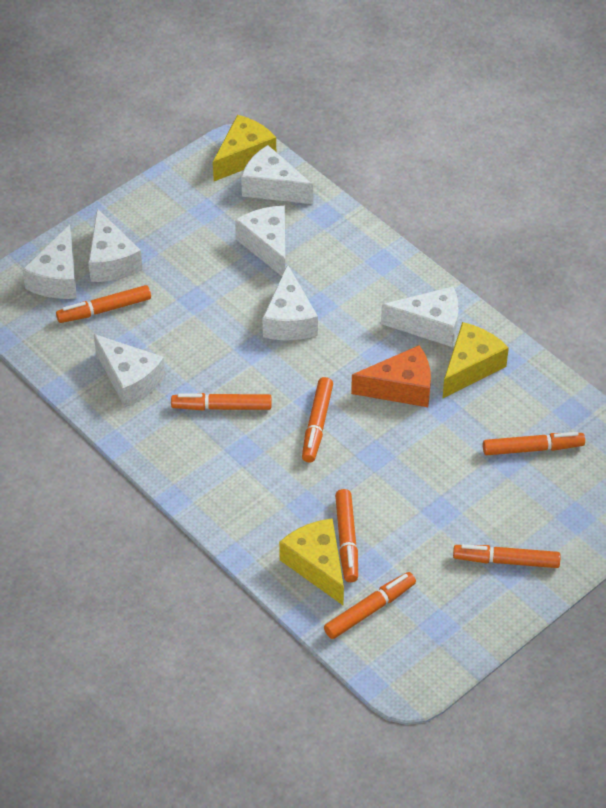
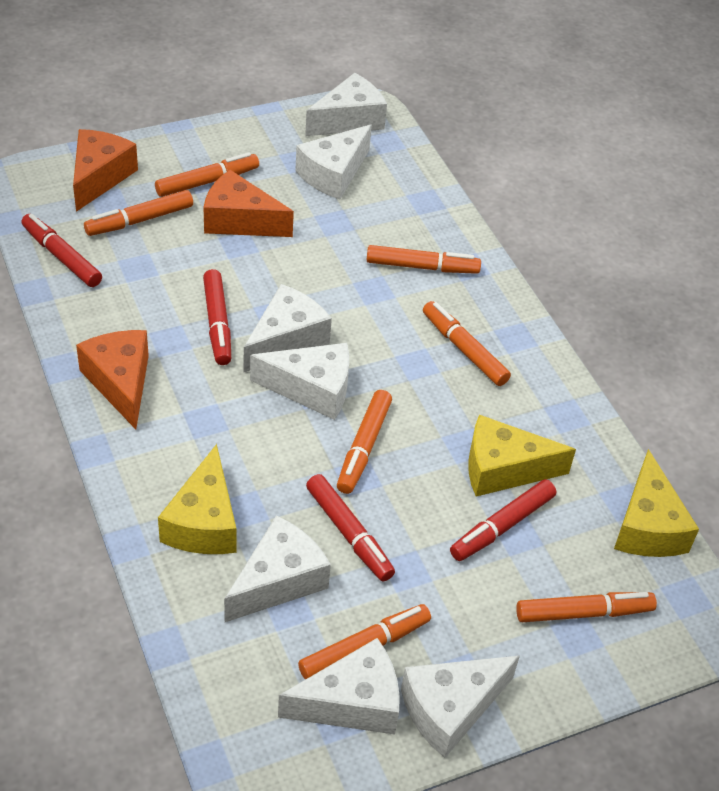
orange cheese: 1 -> 3
red marker: 0 -> 4

